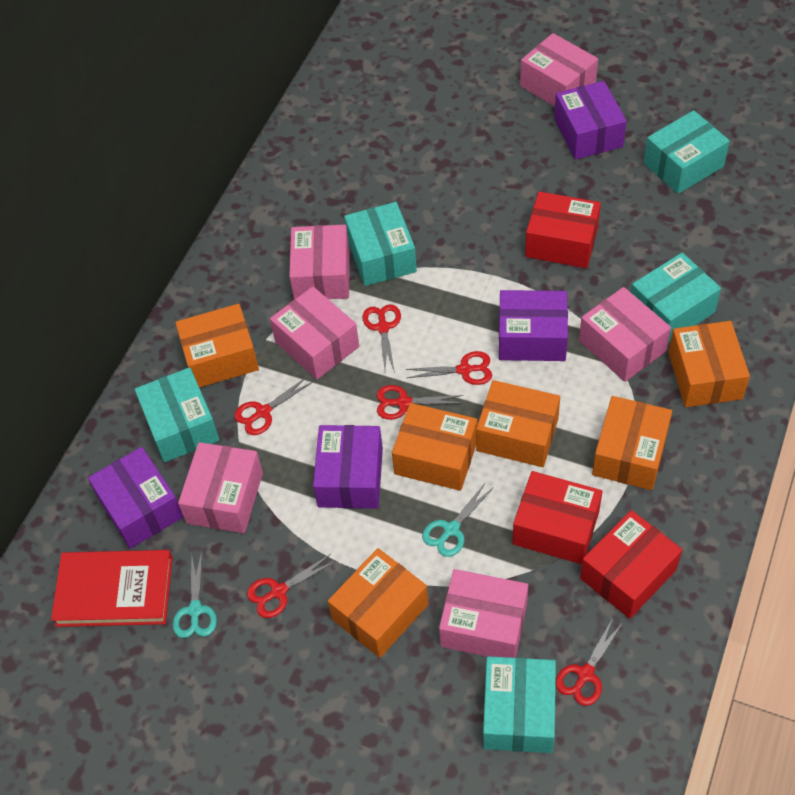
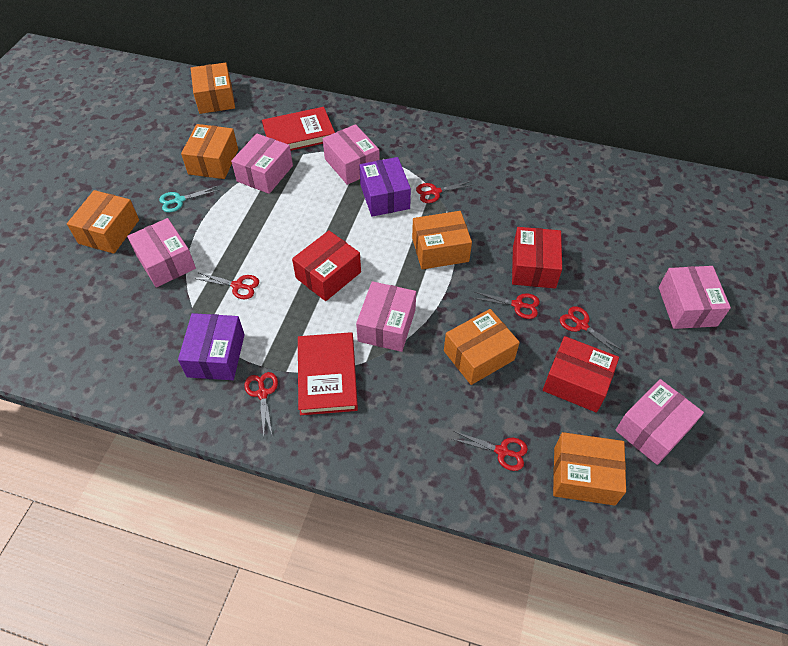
purple box: 4 -> 2
red book: 1 -> 2
turquoise box: 5 -> 0
turquoise scissors: 2 -> 1

